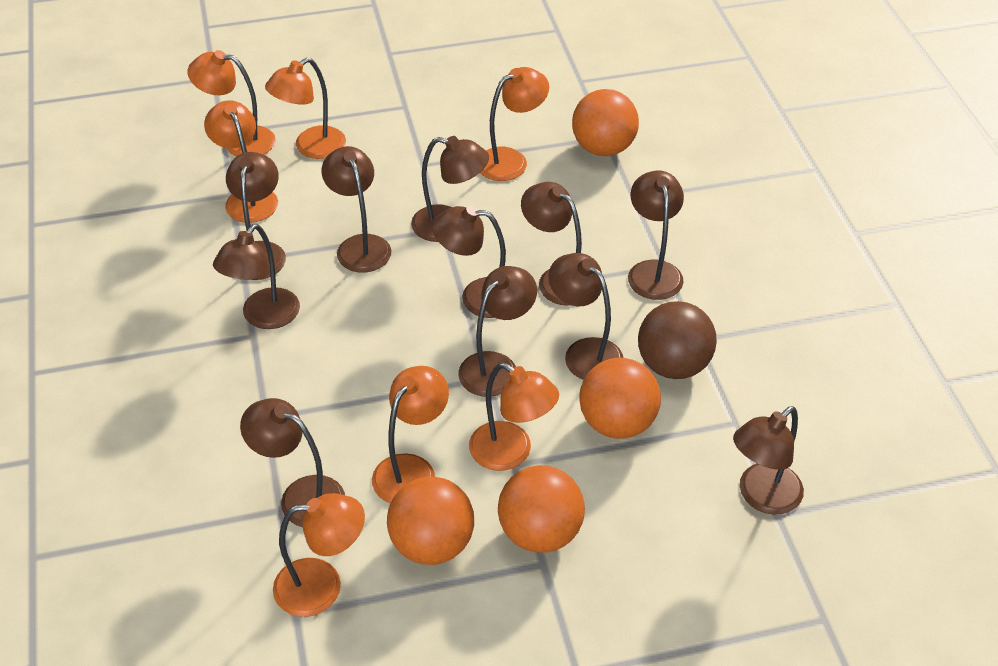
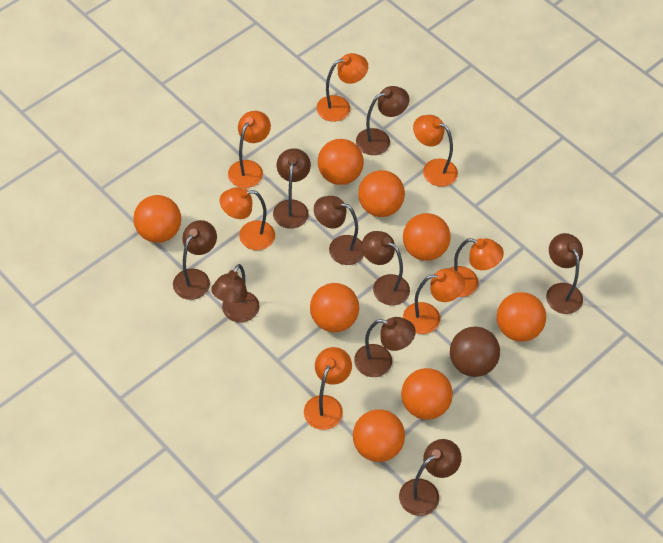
brown lamp: 11 -> 9
orange ball: 4 -> 8

